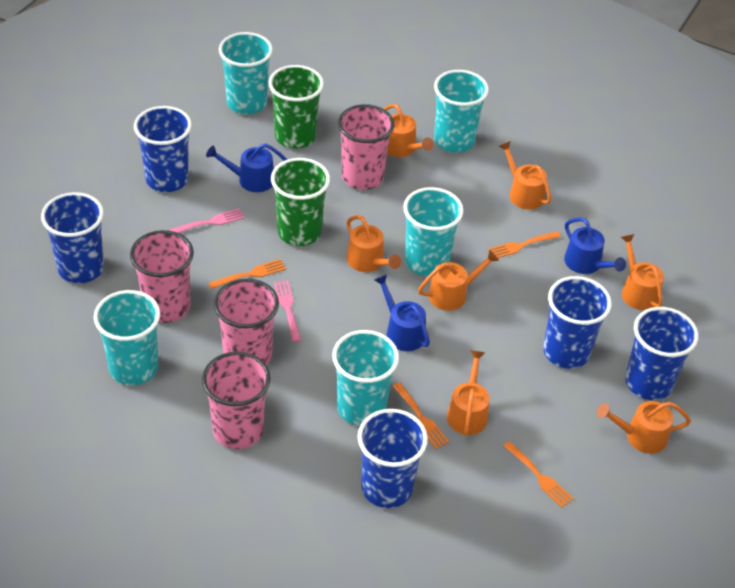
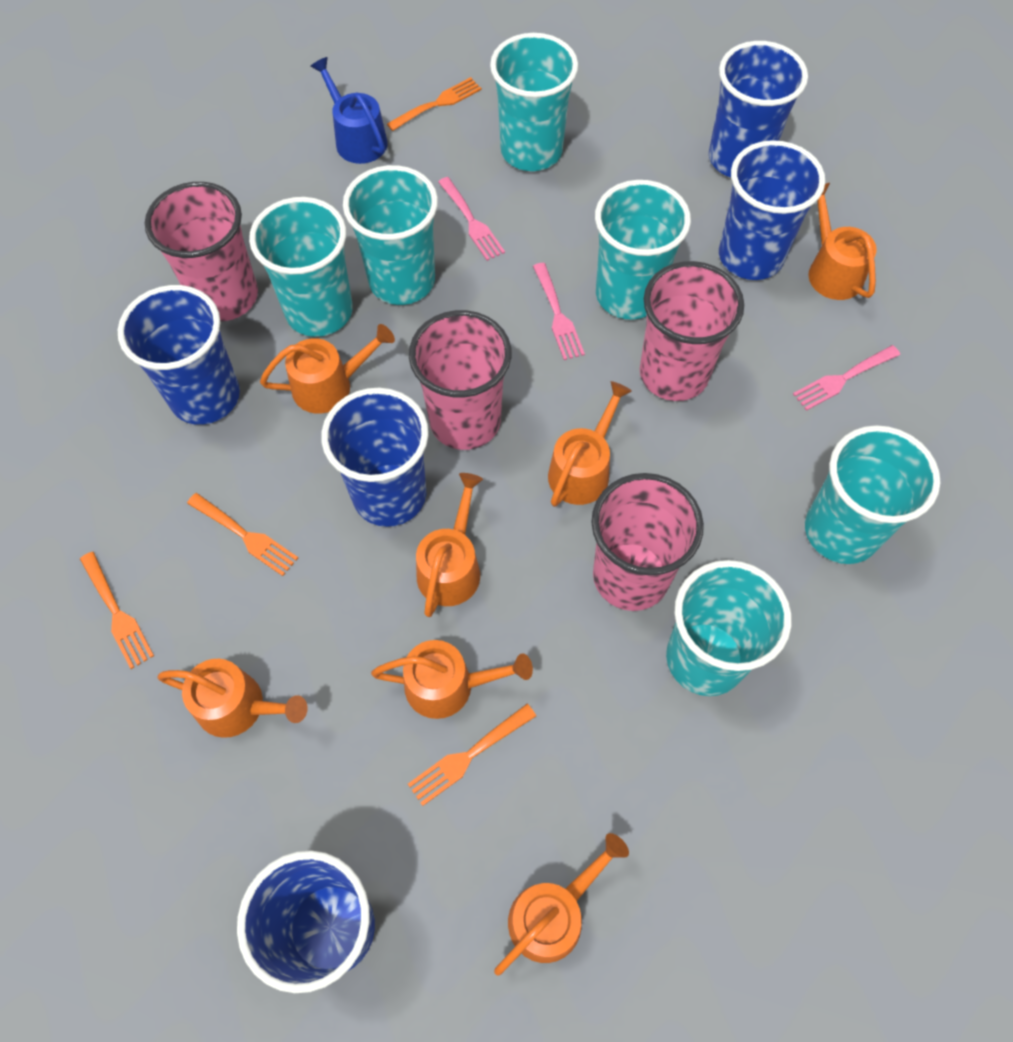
blue watering can: 3 -> 1
green cup: 2 -> 0
pink fork: 2 -> 3
turquoise cup: 5 -> 6

